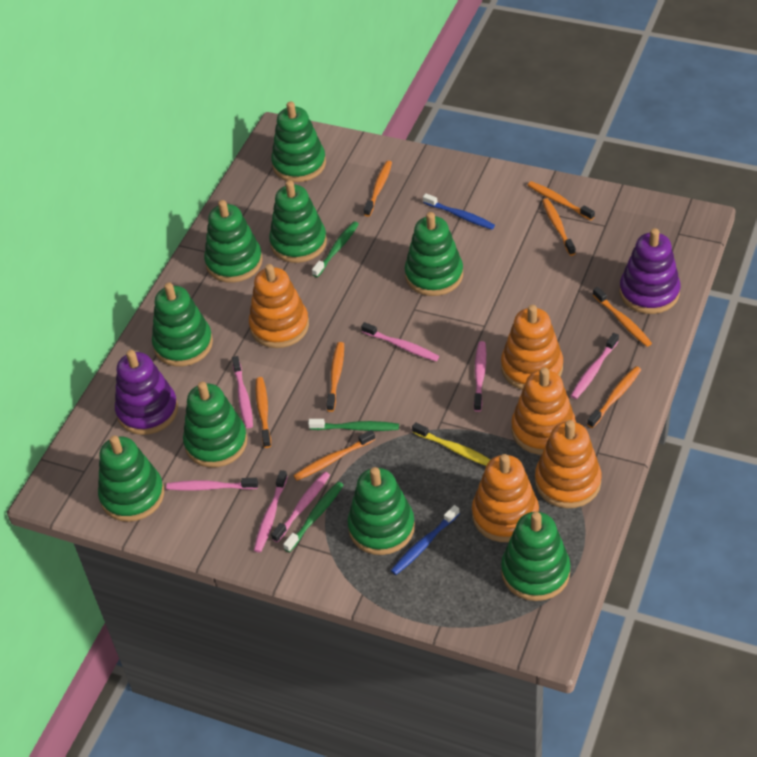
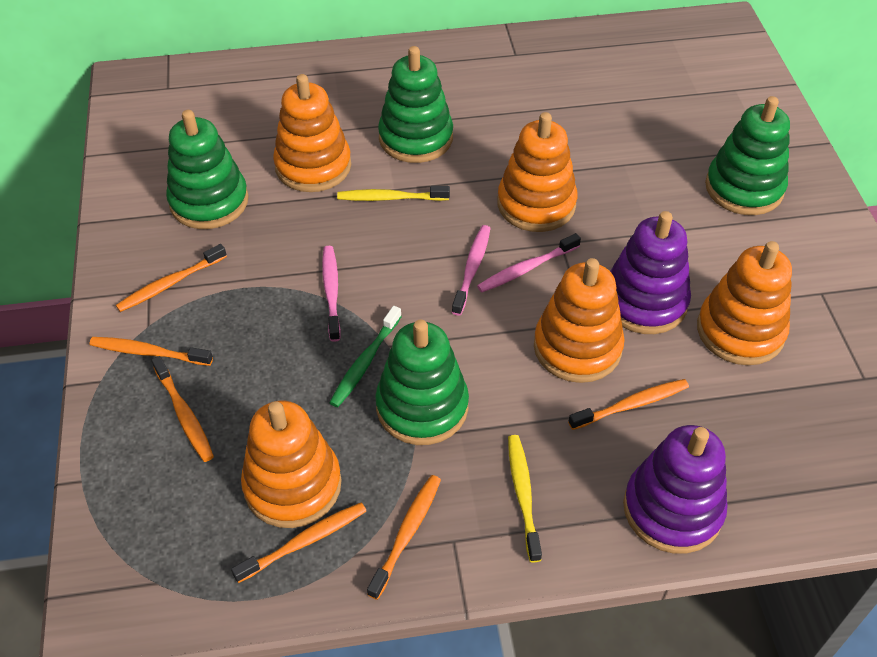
blue toothbrush: 2 -> 0
green stacking toy: 9 -> 4
green toothbrush: 3 -> 1
orange toothbrush: 8 -> 6
pink toothbrush: 7 -> 3
yellow toothbrush: 1 -> 2

